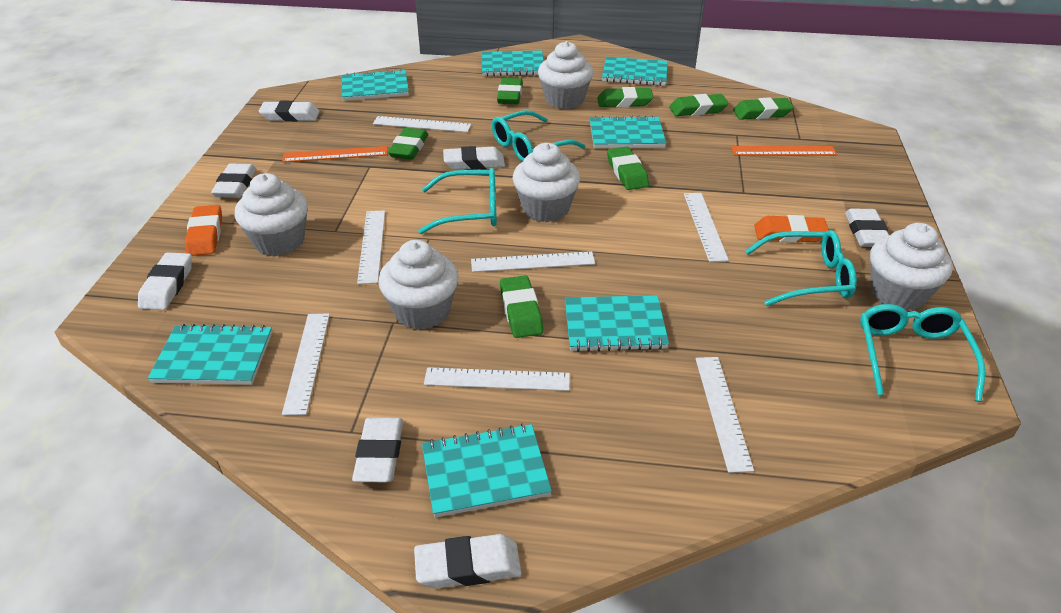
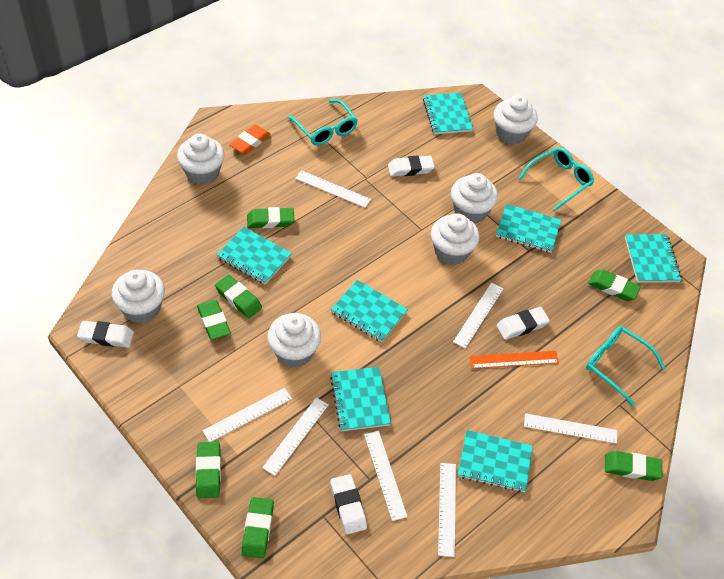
orange eraser: 2 -> 1
orange ruler: 2 -> 1
turquoise glasses: 4 -> 3
white cupcake: 5 -> 6
white eraser: 7 -> 4

